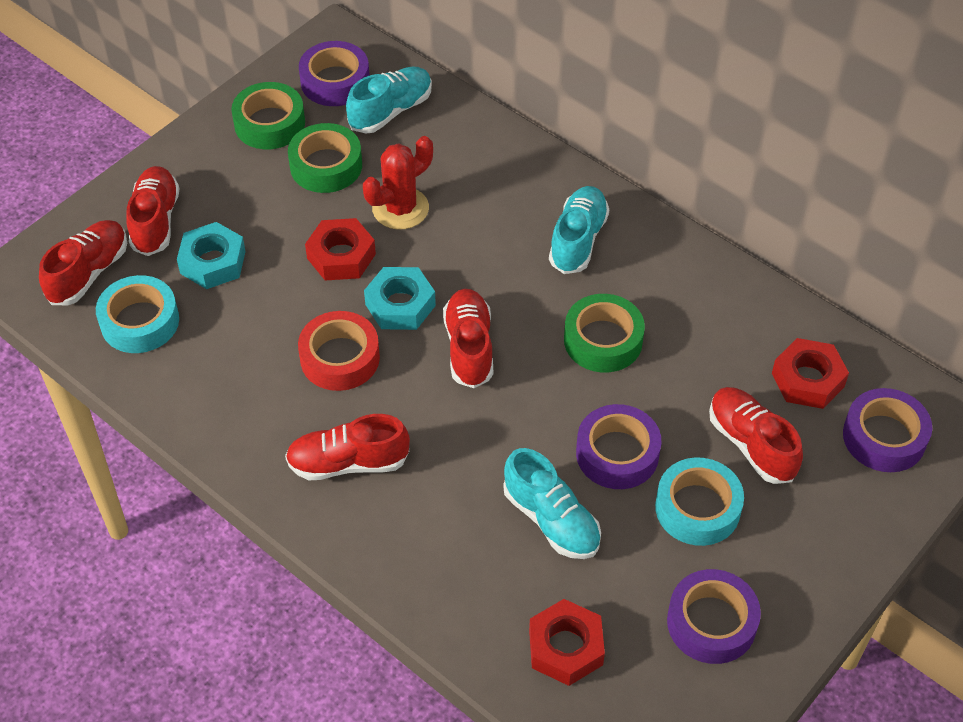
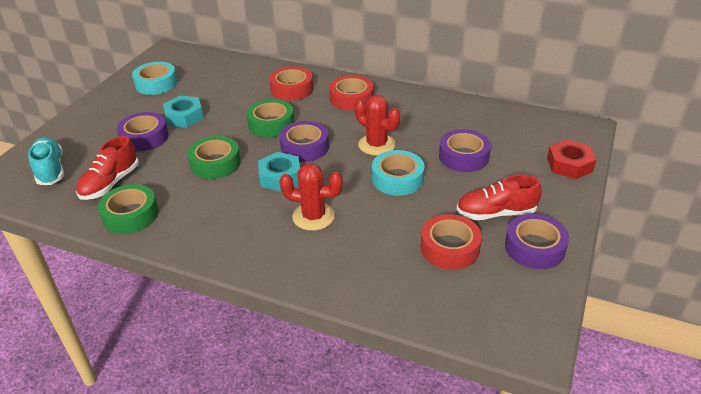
red cactus: 1 -> 2
red nut: 3 -> 1
red shoe: 5 -> 2
red tape: 1 -> 3
turquoise shoe: 3 -> 1

